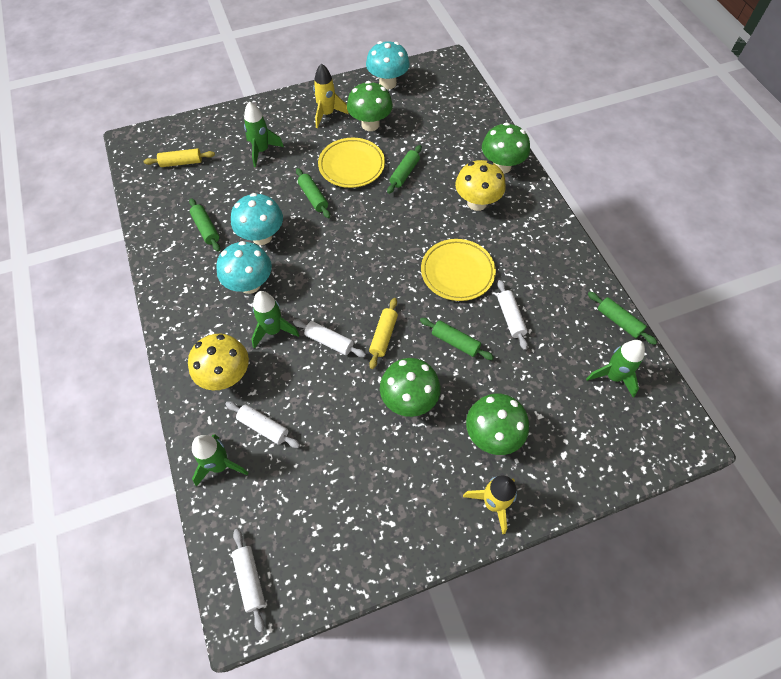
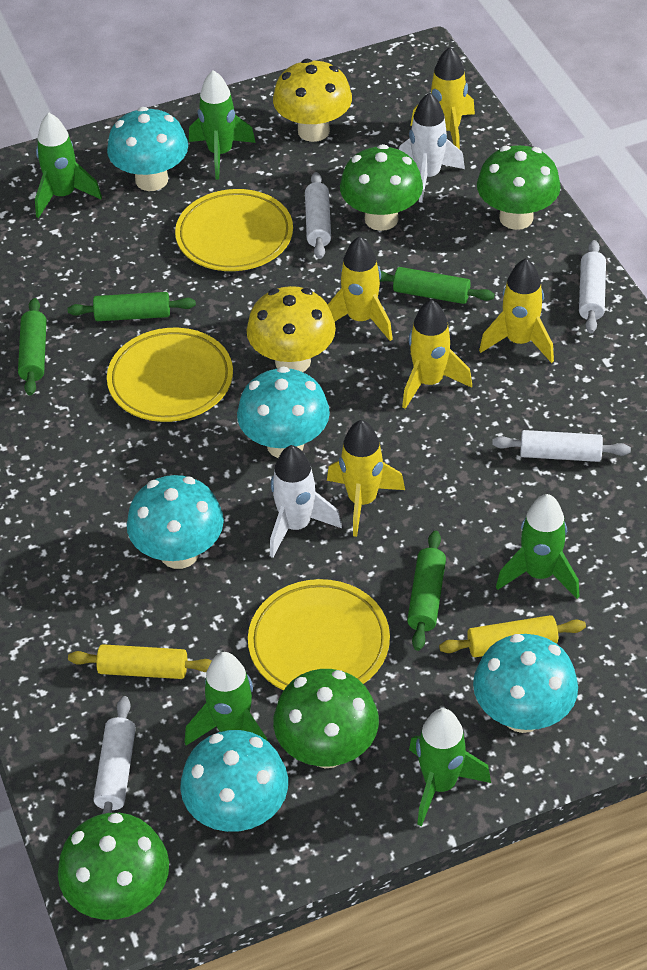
green rocket: 4 -> 5
green rolling pin: 5 -> 4
turquoise mushroom: 3 -> 5
white rocket: 0 -> 2
yellow plate: 2 -> 3
yellow rocket: 2 -> 5

